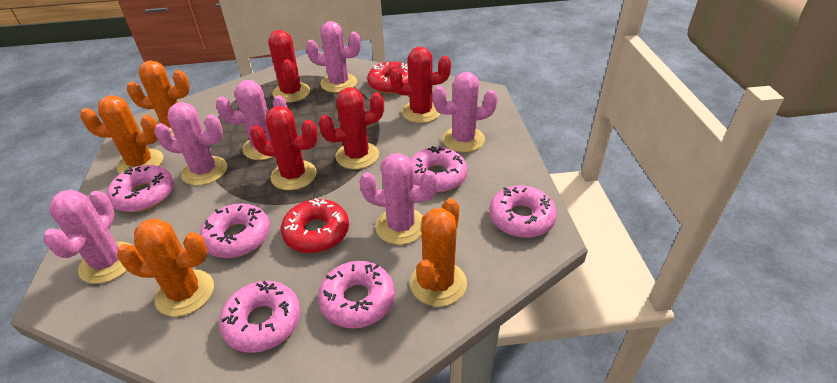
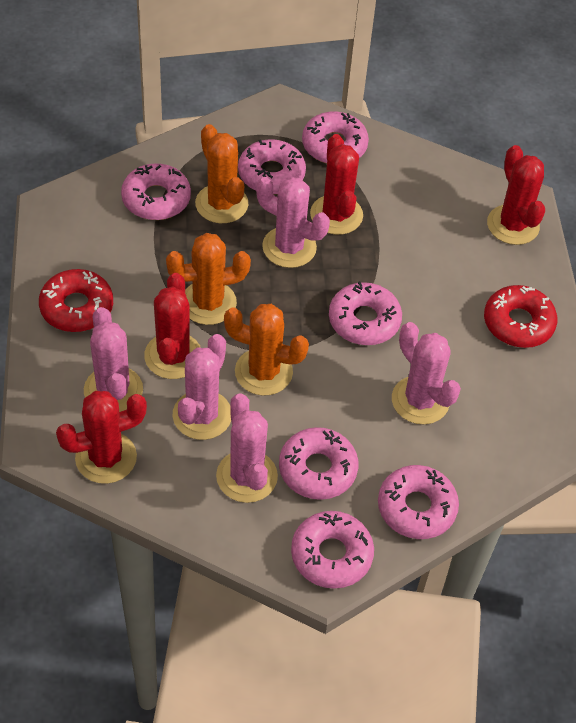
orange cactus: 4 -> 3
pink cactus: 6 -> 5
pink donut: 6 -> 7

